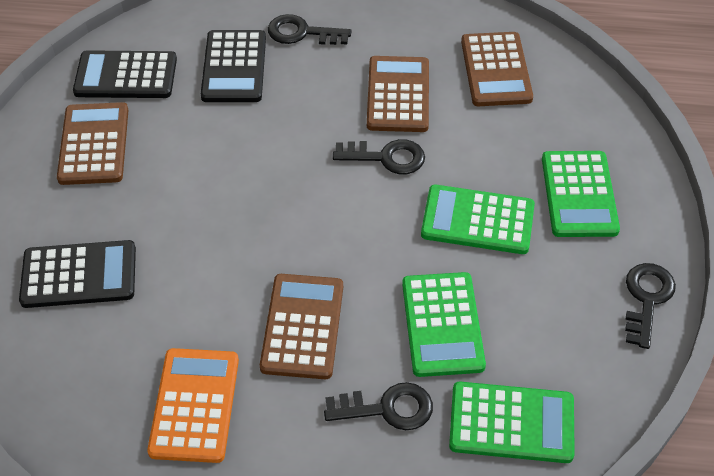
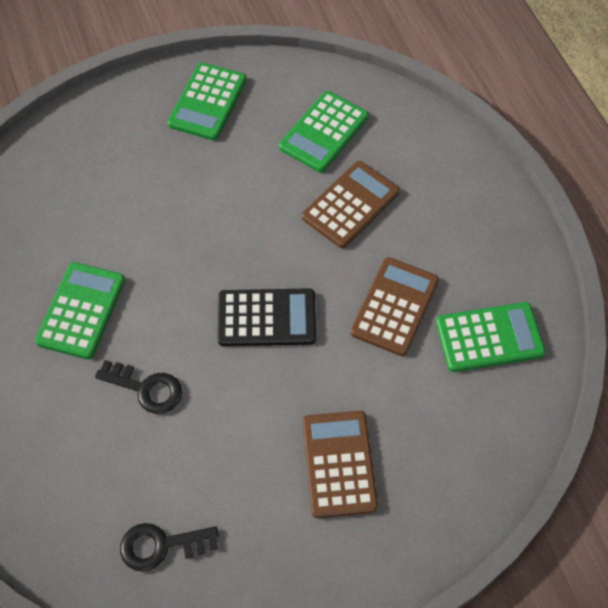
black calculator: 3 -> 1
black key: 4 -> 2
brown calculator: 4 -> 3
orange calculator: 1 -> 0

